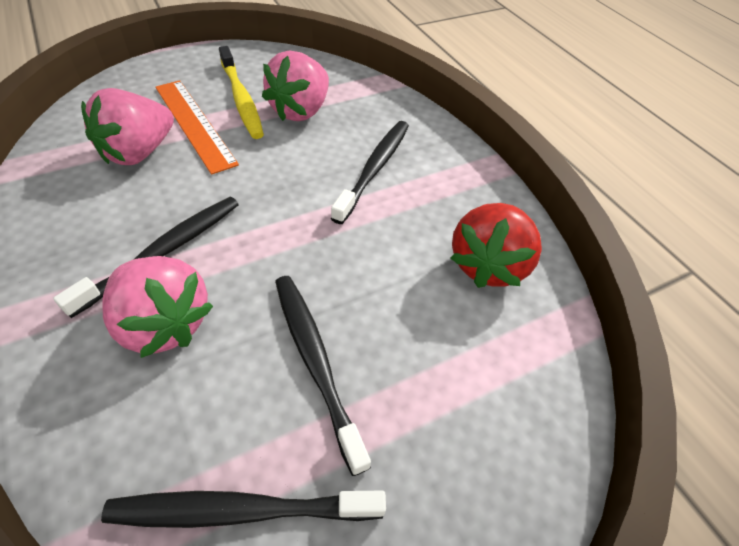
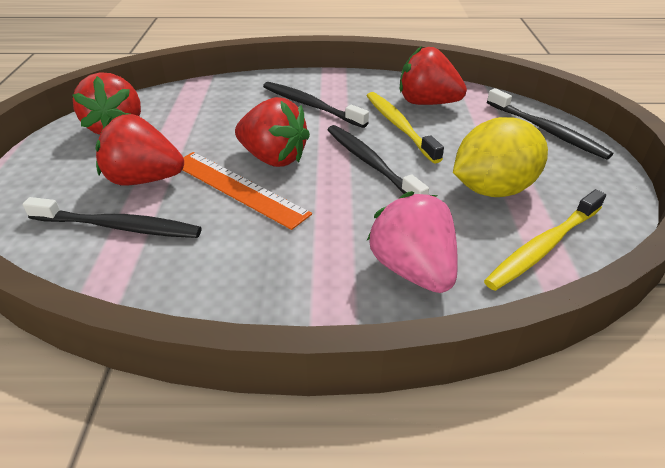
pink strawberry: 3 -> 1
red strawberry: 1 -> 4
yellow lemon: 0 -> 1
yellow toothbrush: 1 -> 2

